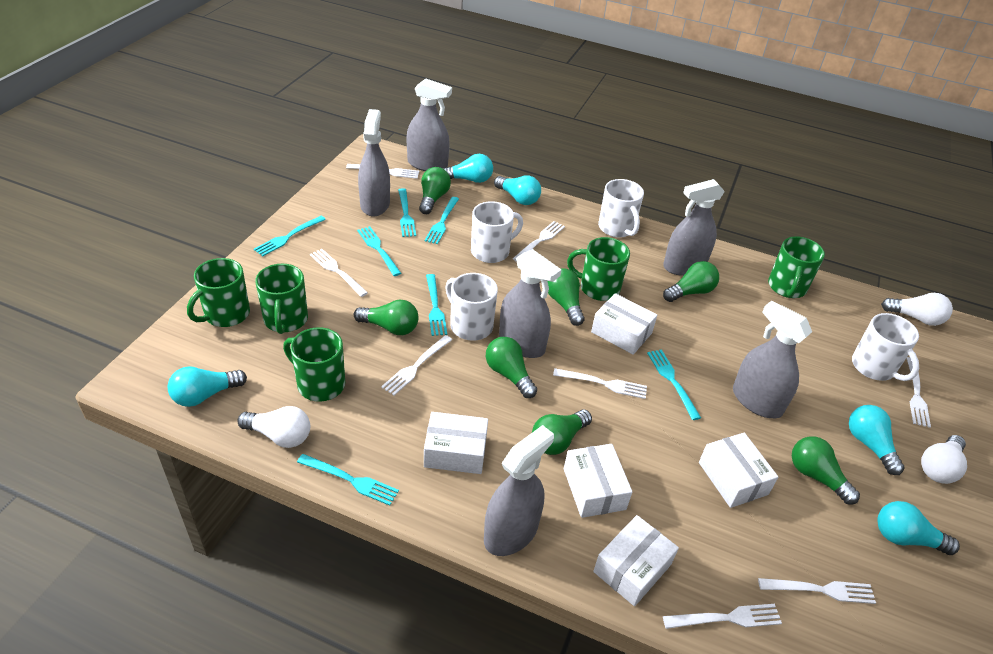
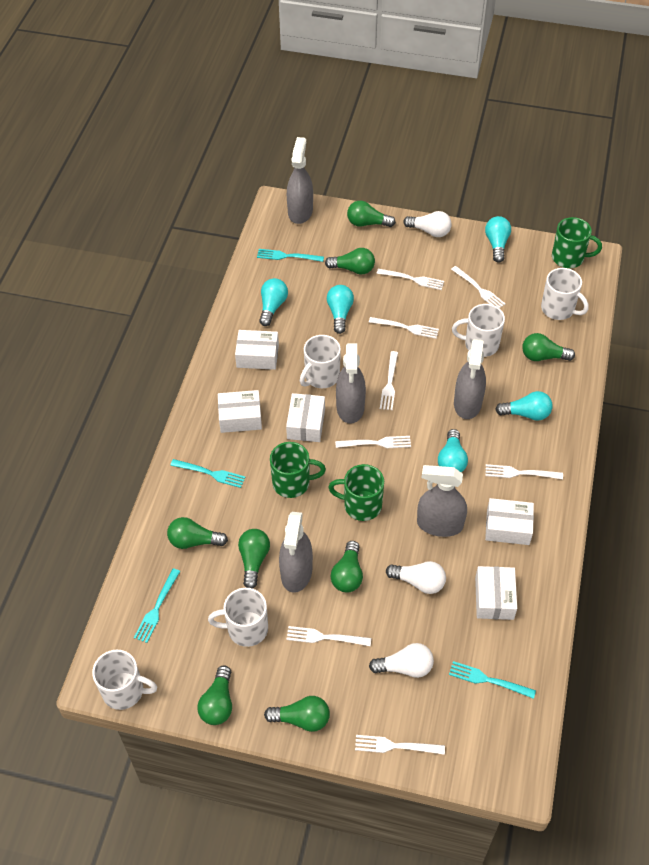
green light bulb: 7 -> 8
green mug: 5 -> 3
grey spray bottle: 6 -> 5
turquoise fork: 7 -> 4
white mug: 4 -> 5

